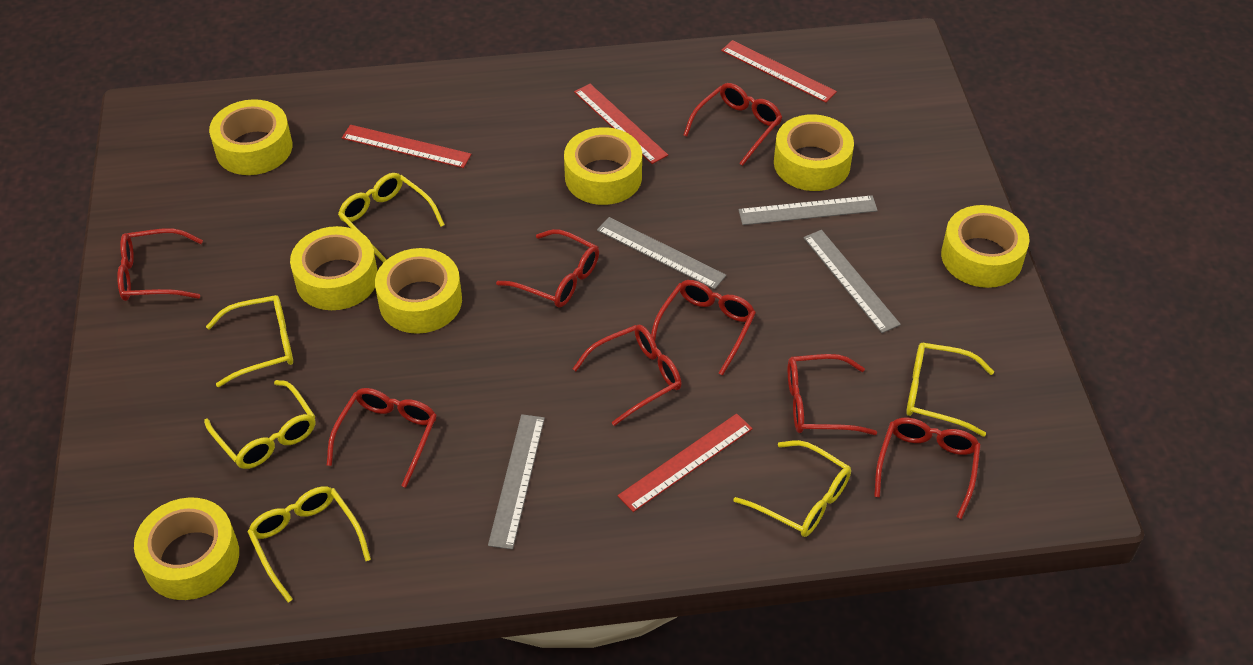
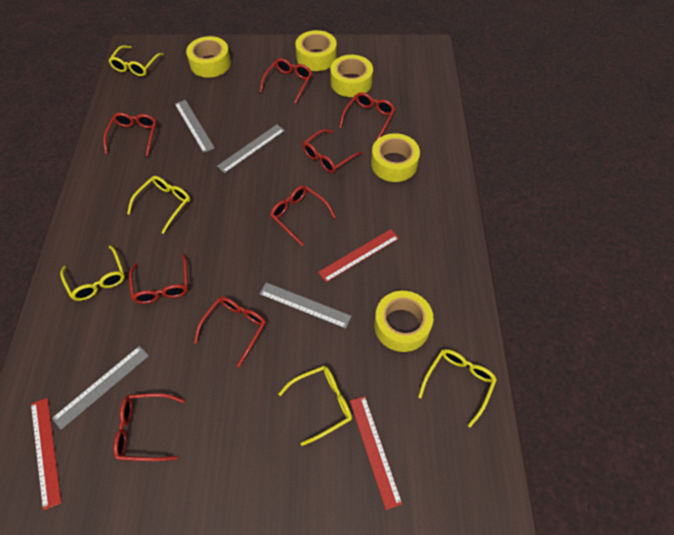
red ruler: 4 -> 3
yellow glasses: 6 -> 5
yellow tape: 7 -> 5

